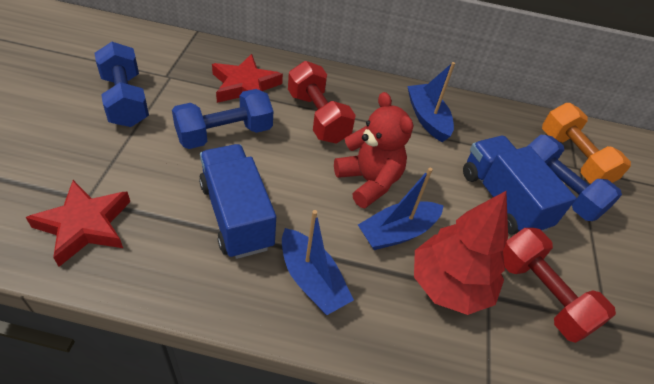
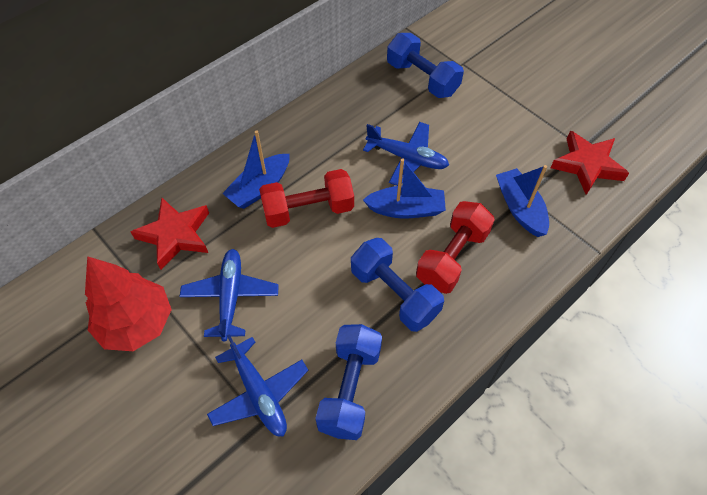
blue plane: 0 -> 3
blue truck: 2 -> 0
orange dumbbell: 1 -> 0
red teddy bear: 1 -> 0

